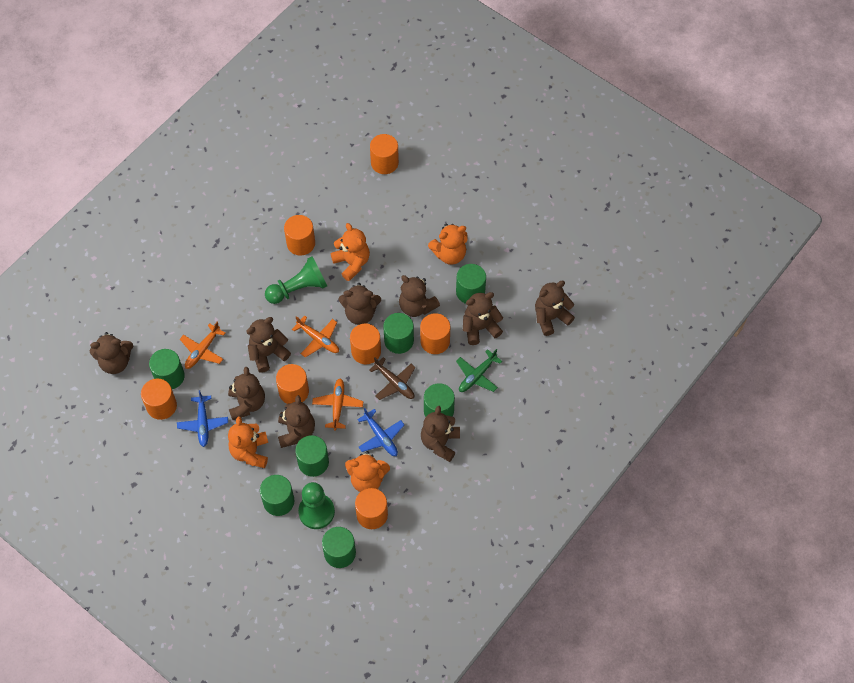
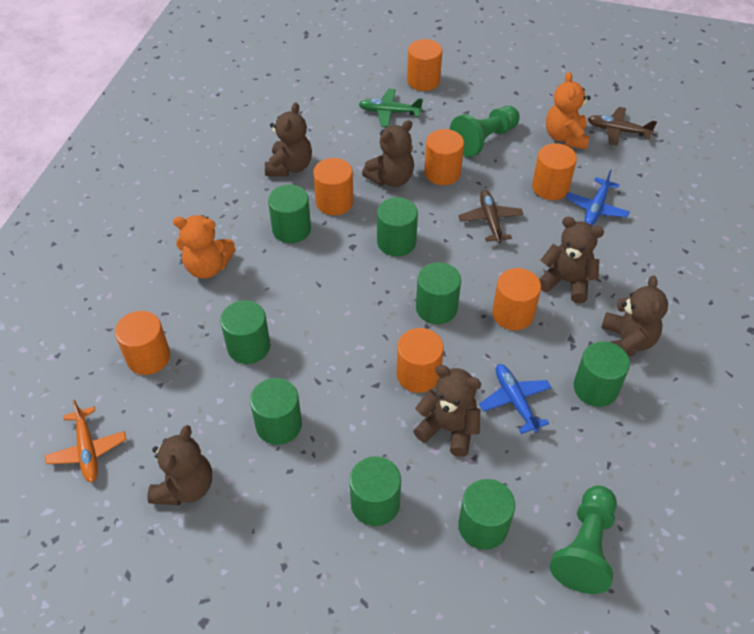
brown plane: 1 -> 2
brown teddy bear: 9 -> 6
green cylinder: 7 -> 8
orange plane: 3 -> 1
orange teddy bear: 4 -> 2

